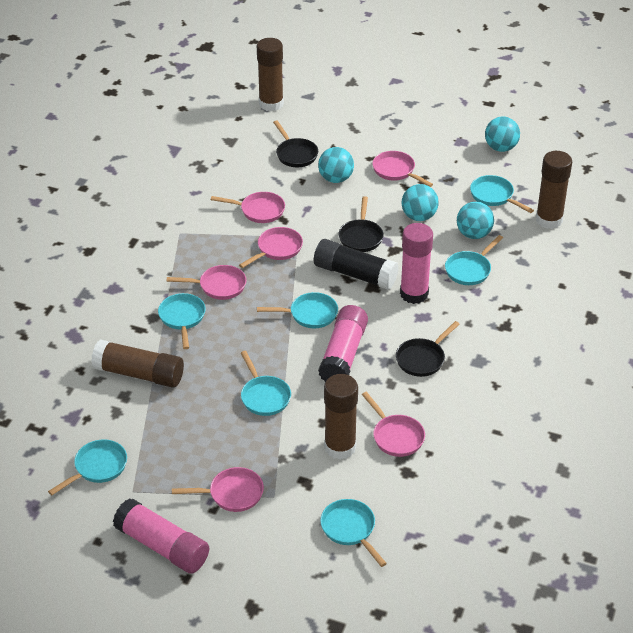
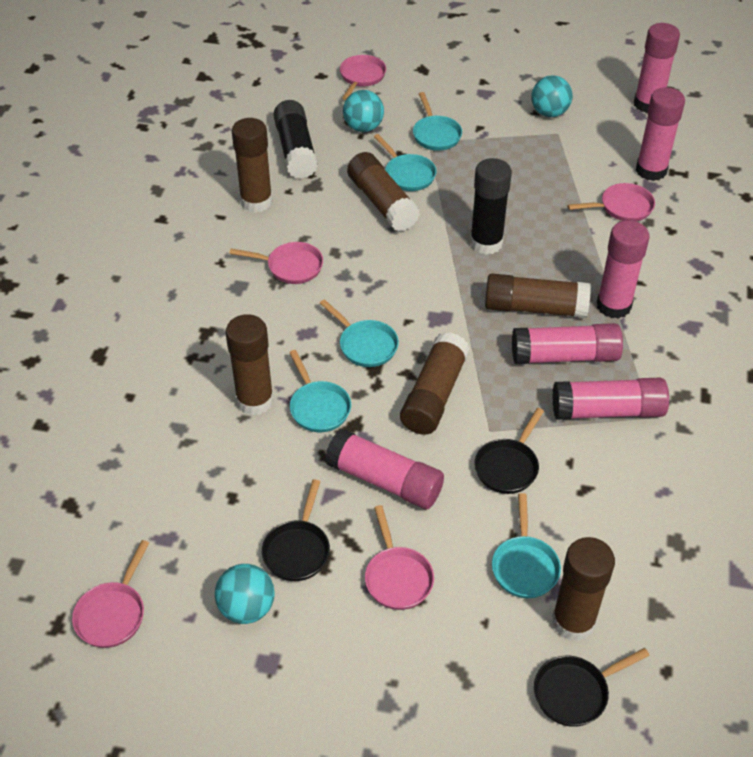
black glue stick: 1 -> 2
brown glue stick: 4 -> 6
pink glue stick: 3 -> 6
pink pan: 6 -> 5
turquoise ball: 4 -> 3
turquoise pan: 7 -> 5

